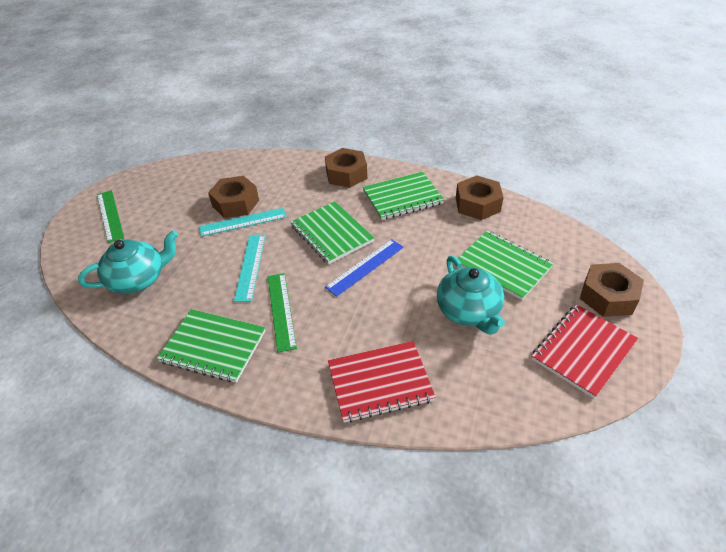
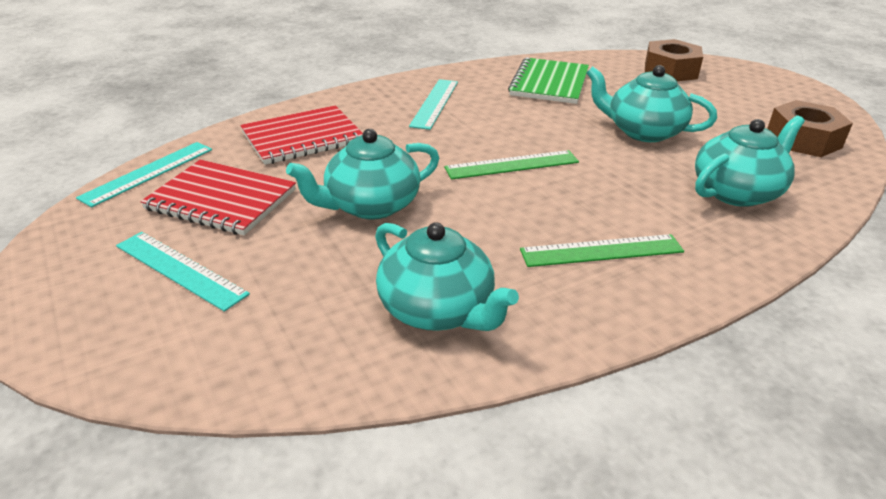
blue ruler: 1 -> 0
brown nut: 4 -> 2
green notebook: 4 -> 1
turquoise ruler: 2 -> 3
turquoise teapot: 2 -> 4

